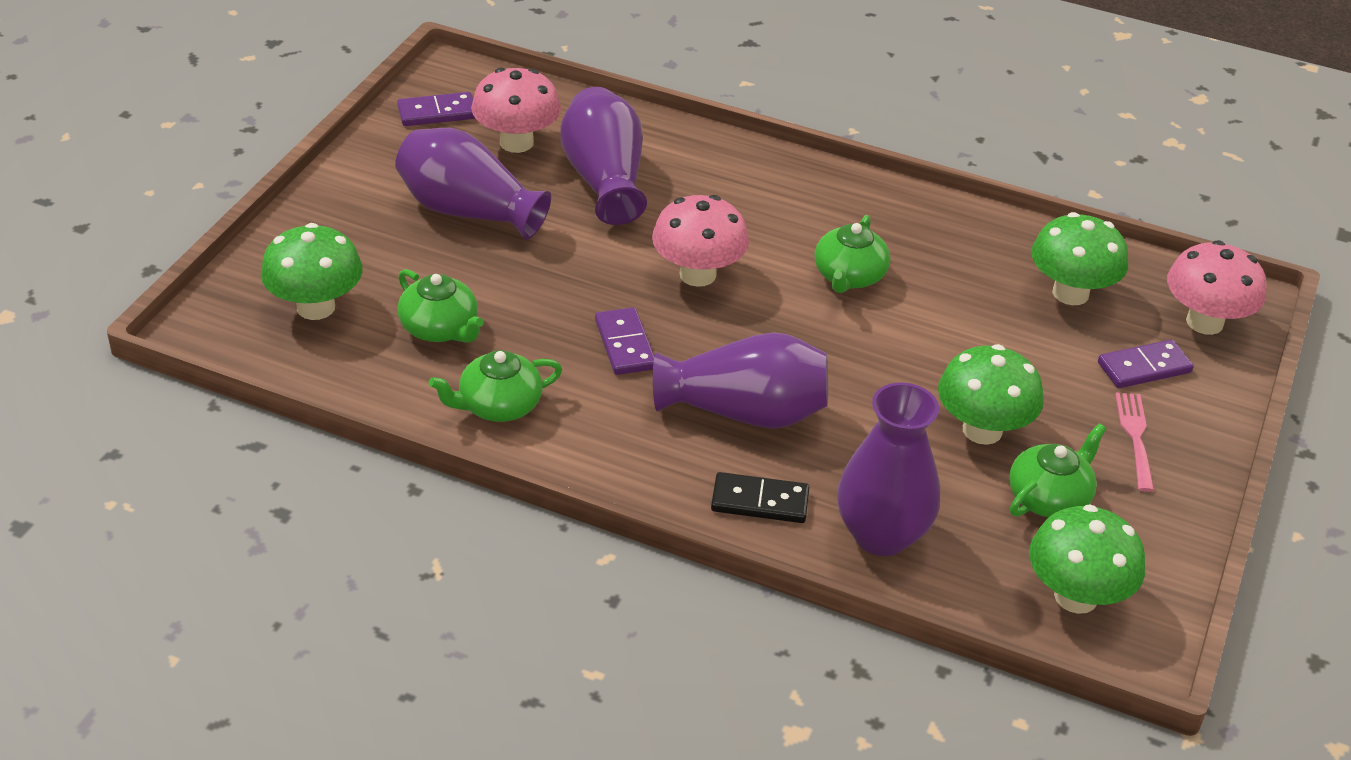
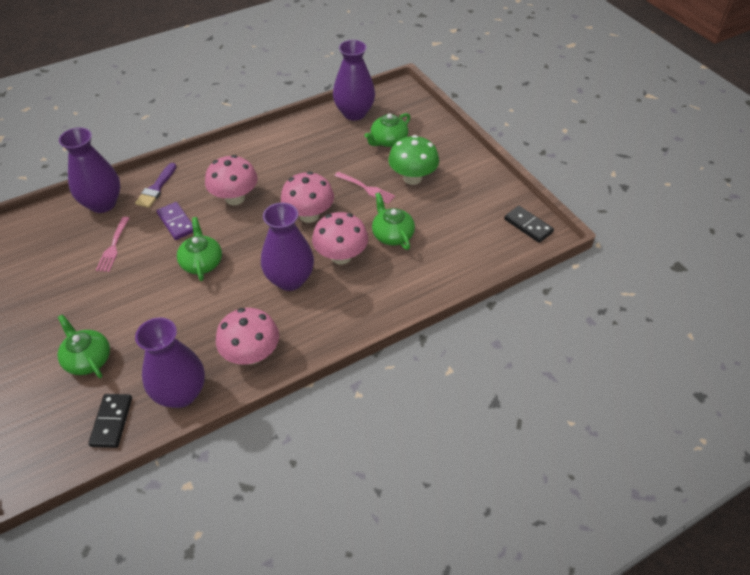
black domino: 1 -> 2
green mushroom: 4 -> 1
pink fork: 1 -> 2
pink mushroom: 3 -> 4
purple brush: 0 -> 1
purple domino: 3 -> 1

